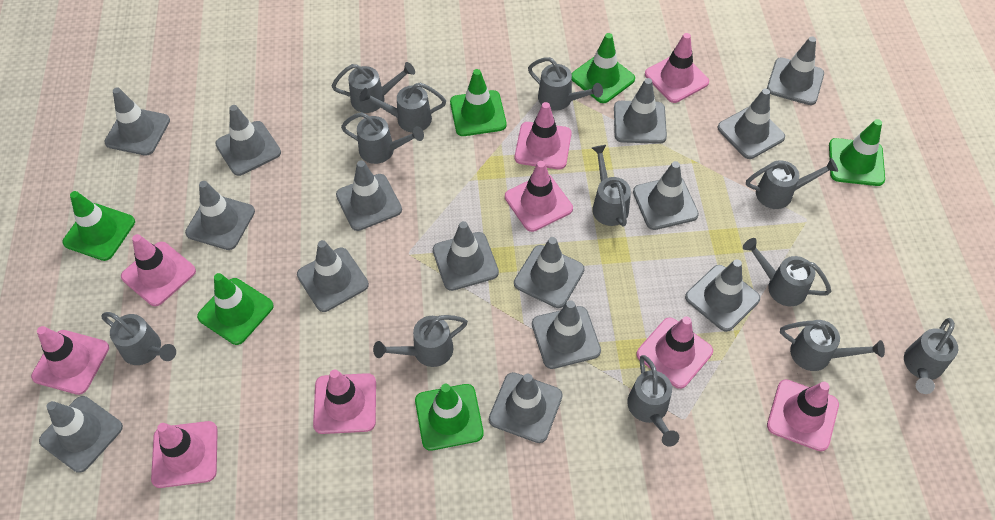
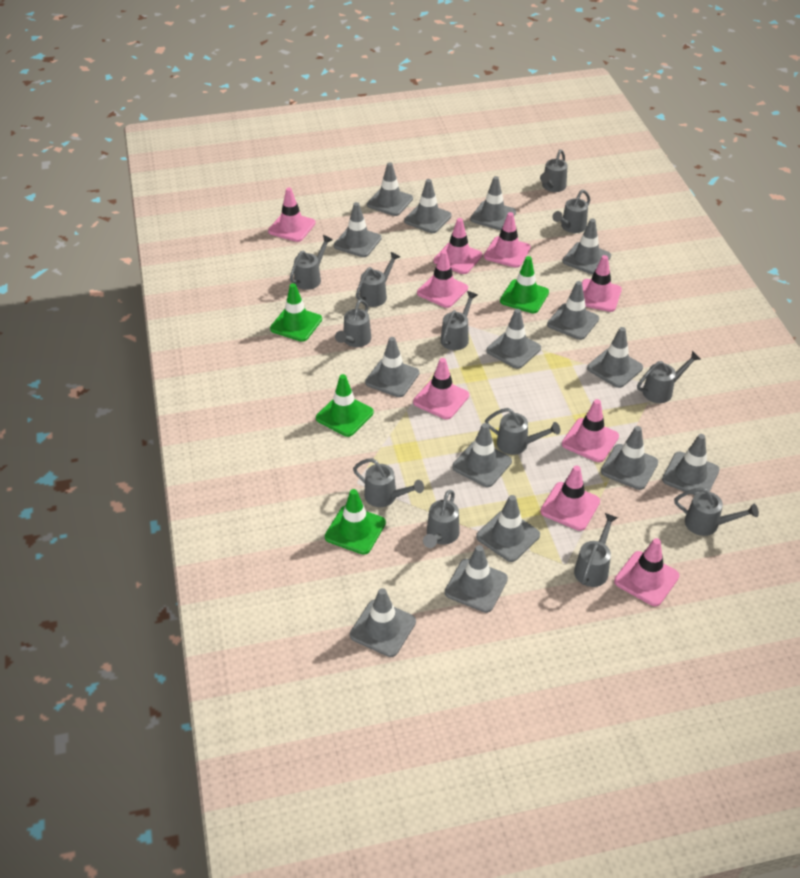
green traffic cone: 6 -> 4

